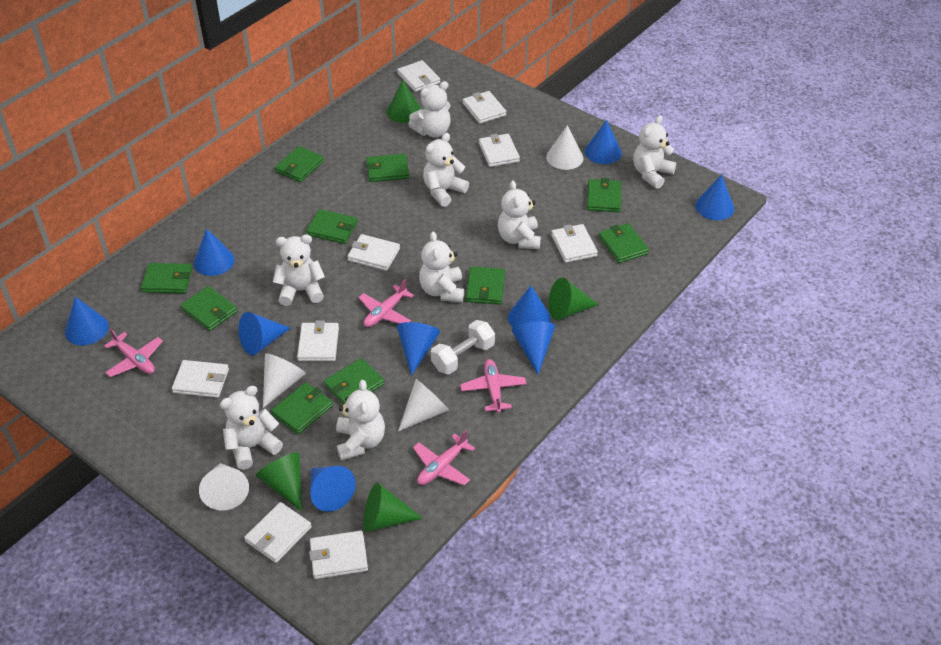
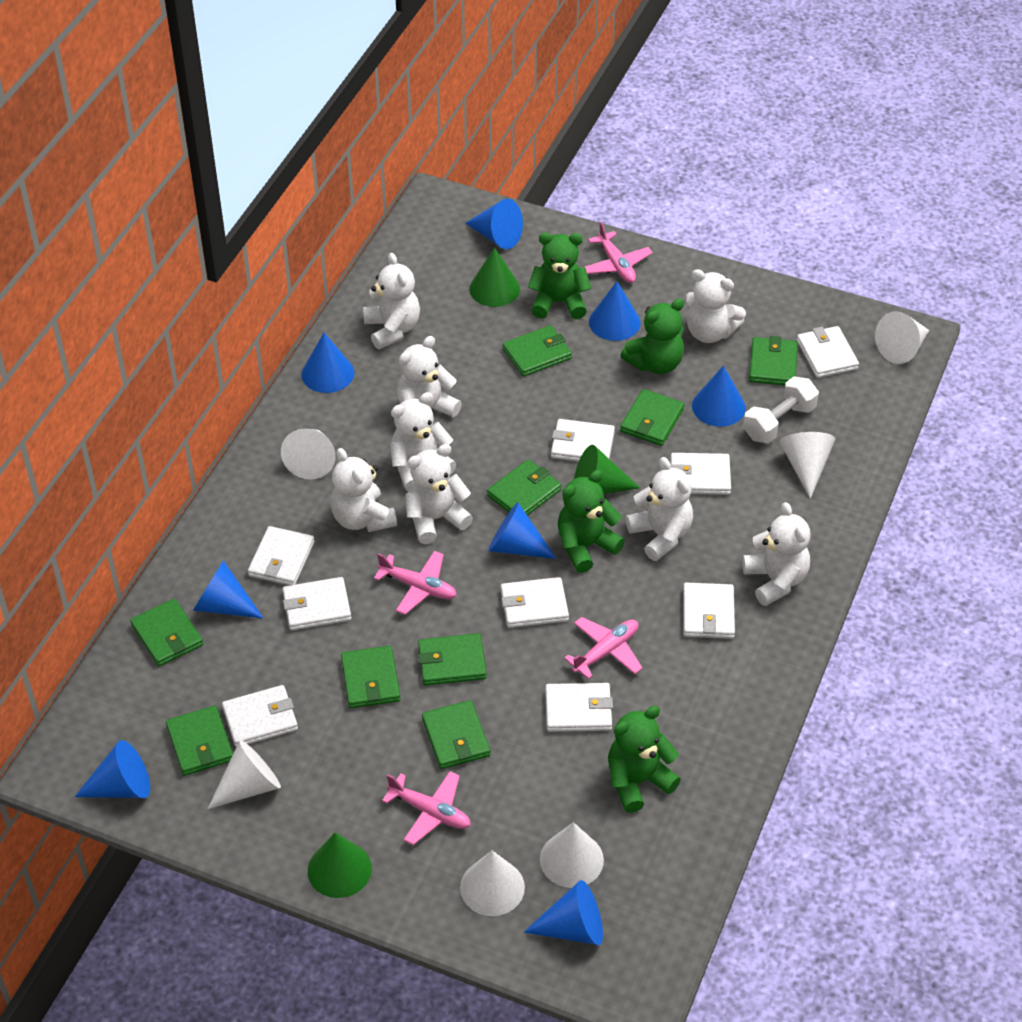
blue cone: 9 -> 8
green cone: 4 -> 3
green teddy bear: 0 -> 4
green wallet: 10 -> 9
white cone: 4 -> 6

